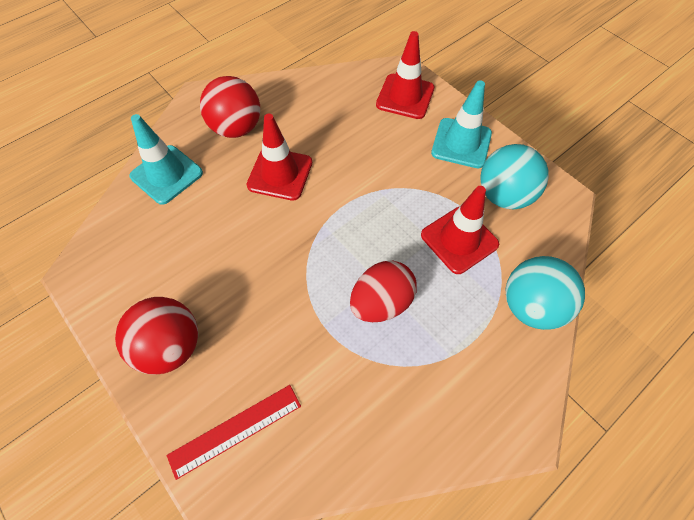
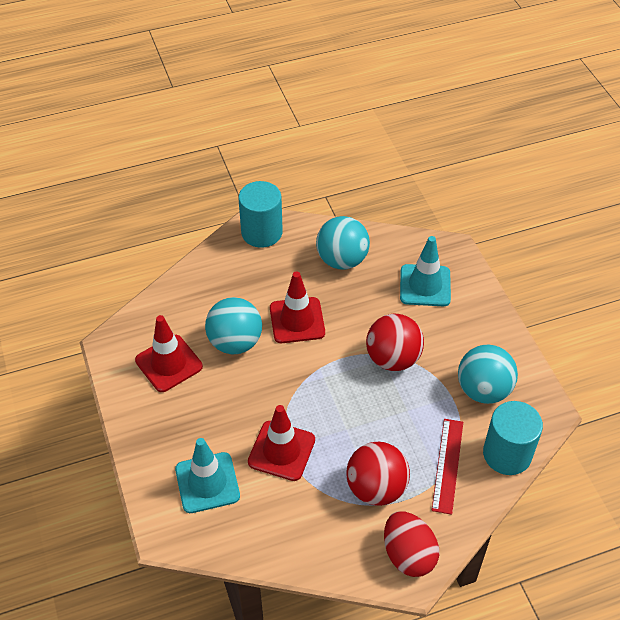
turquoise ball: 2 -> 3
turquoise cylinder: 0 -> 2

